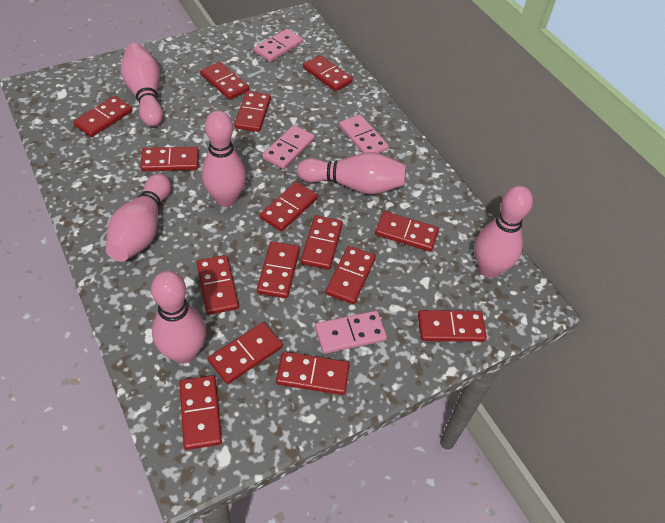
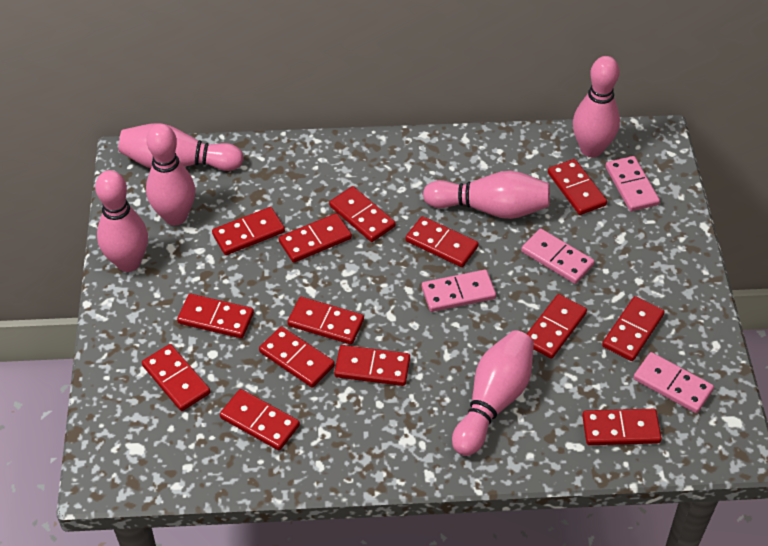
red domino: 15 -> 14

